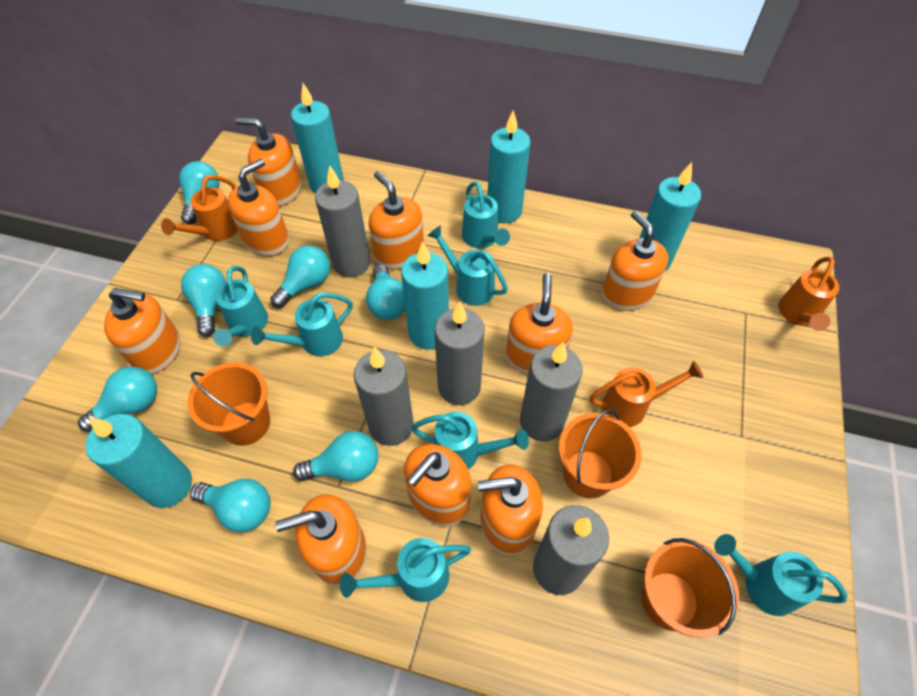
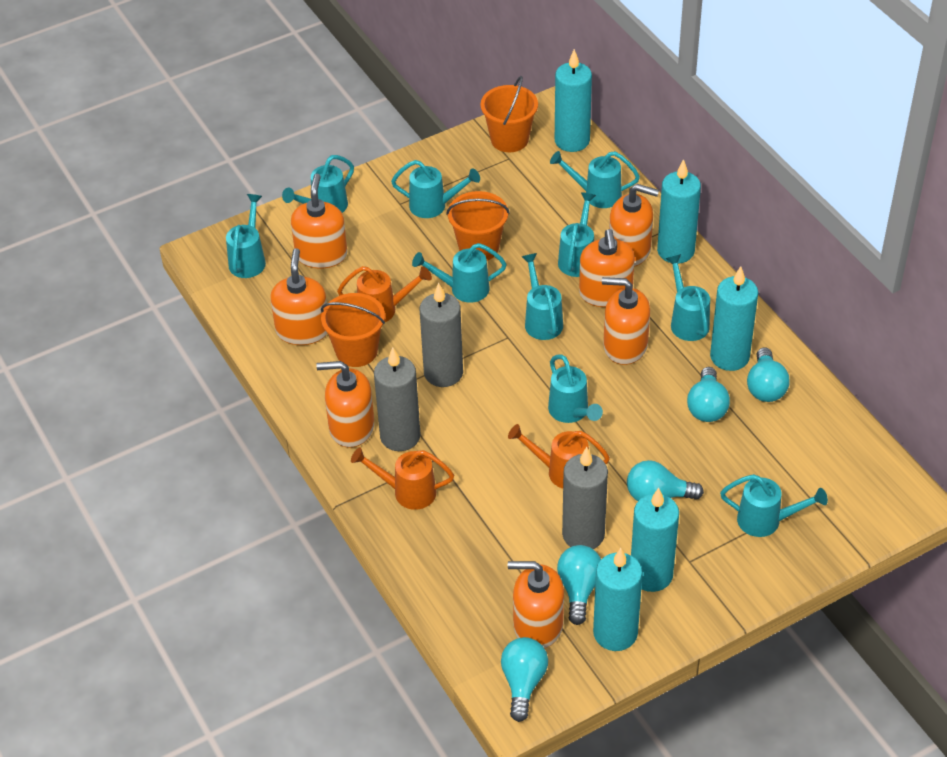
grey candle: 5 -> 3
orange soap dispenser: 9 -> 7
turquoise light bulb: 7 -> 5
turquoise watering can: 7 -> 10

